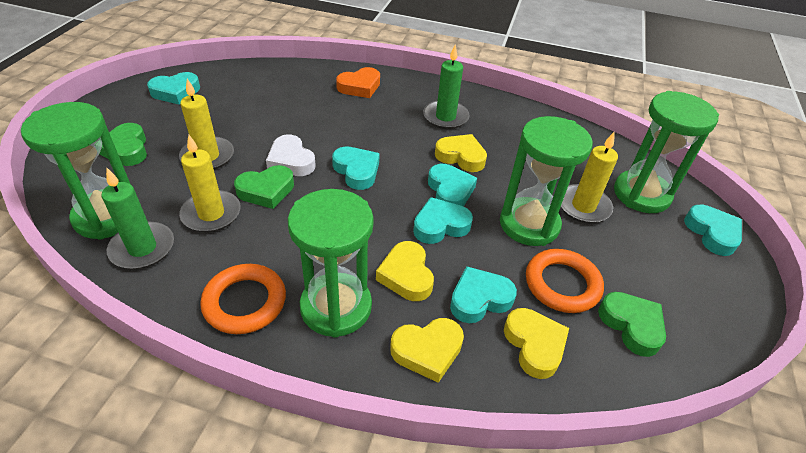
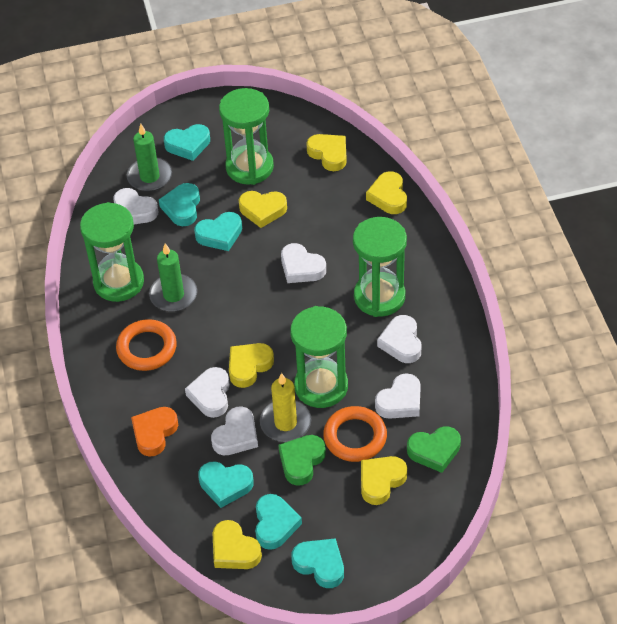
green heart: 3 -> 2
white heart: 1 -> 6
yellow candle: 3 -> 1
yellow heart: 4 -> 6

